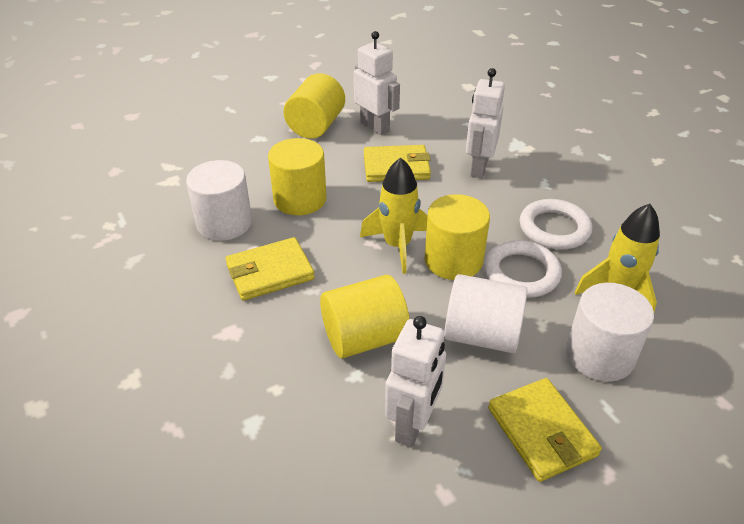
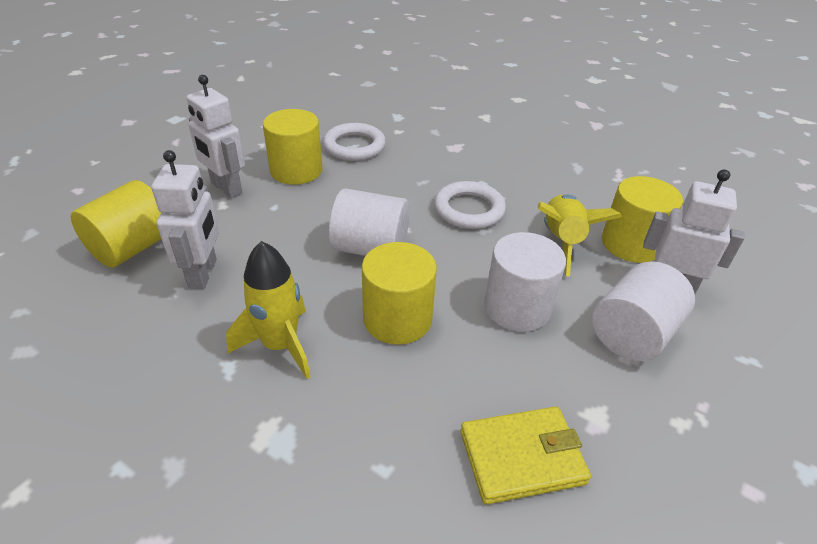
yellow wallet: 3 -> 1

